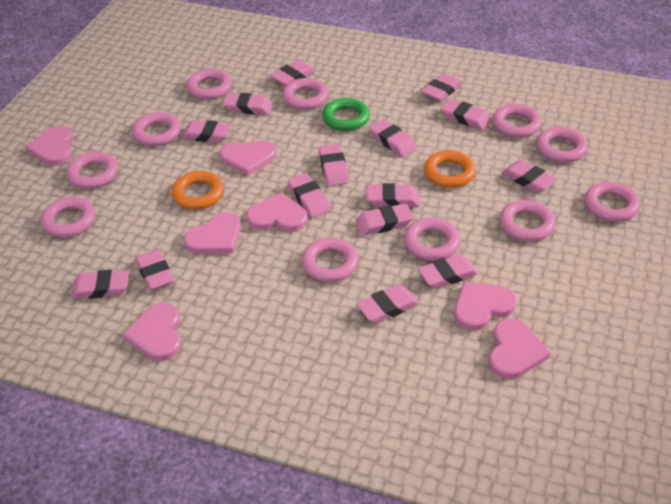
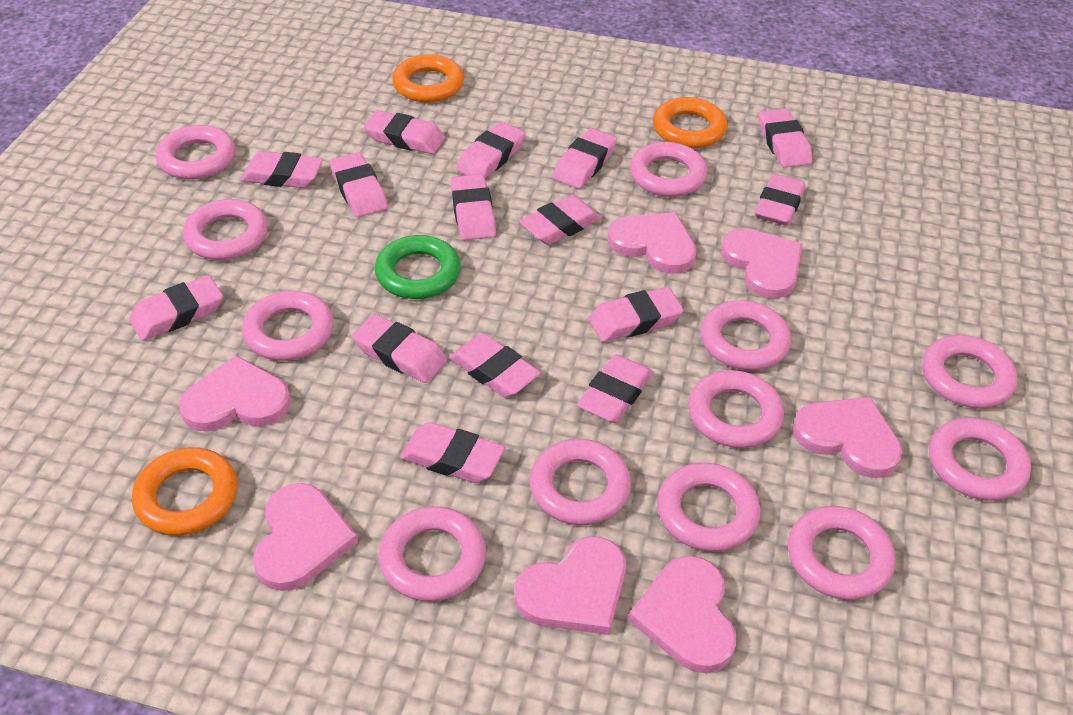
orange ring: 2 -> 3
pink ring: 11 -> 12

